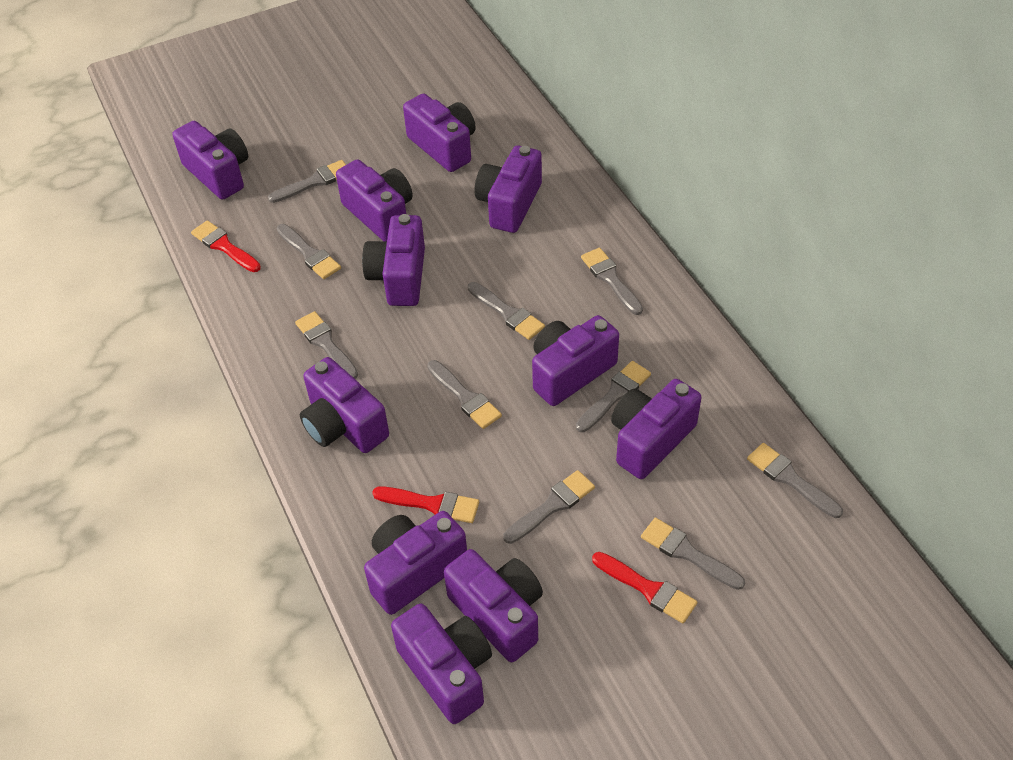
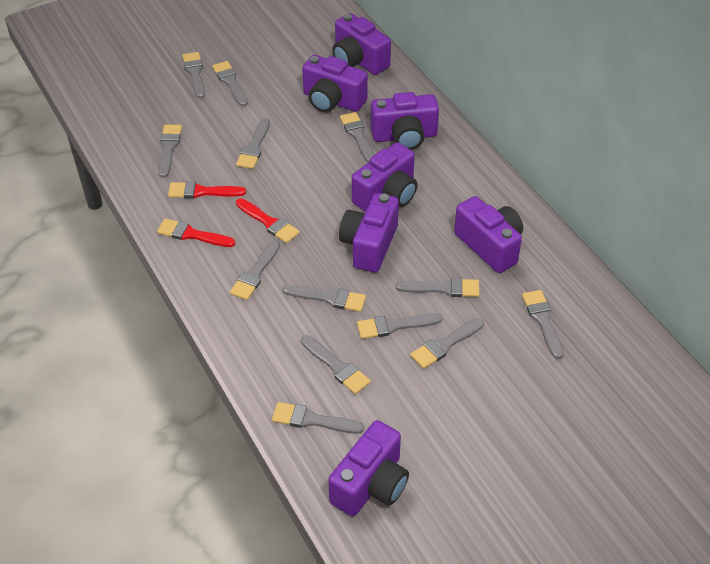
grey brush: 10 -> 13
purple camera: 11 -> 7

